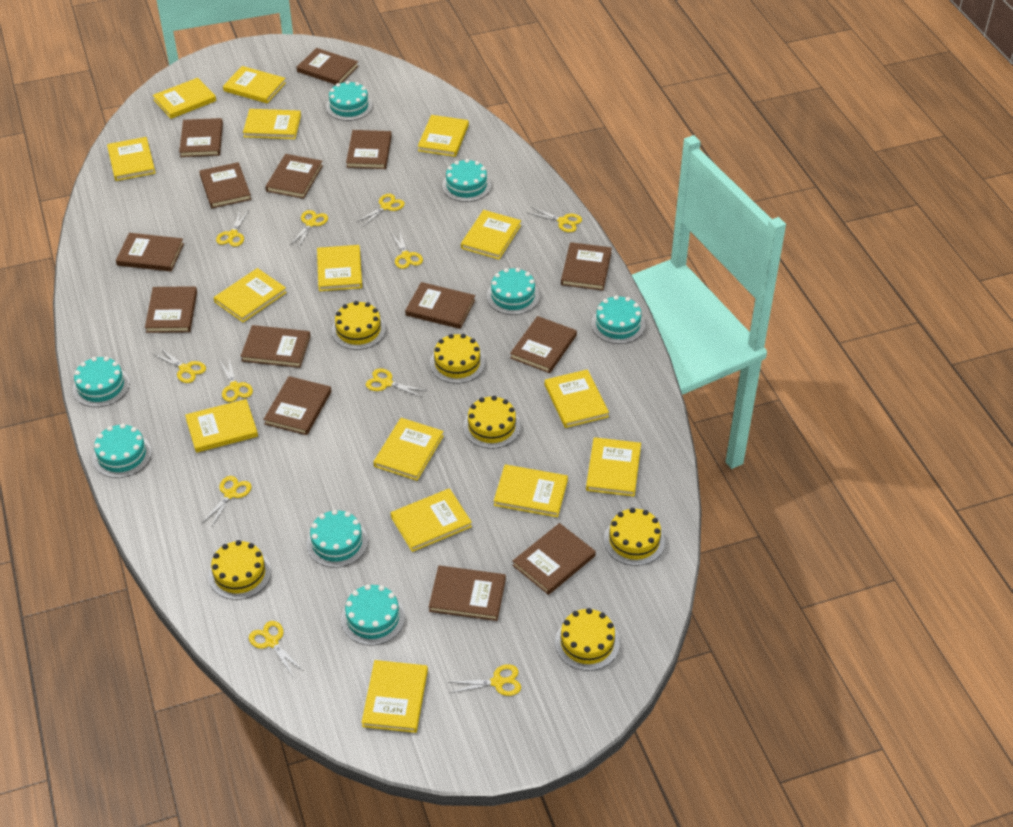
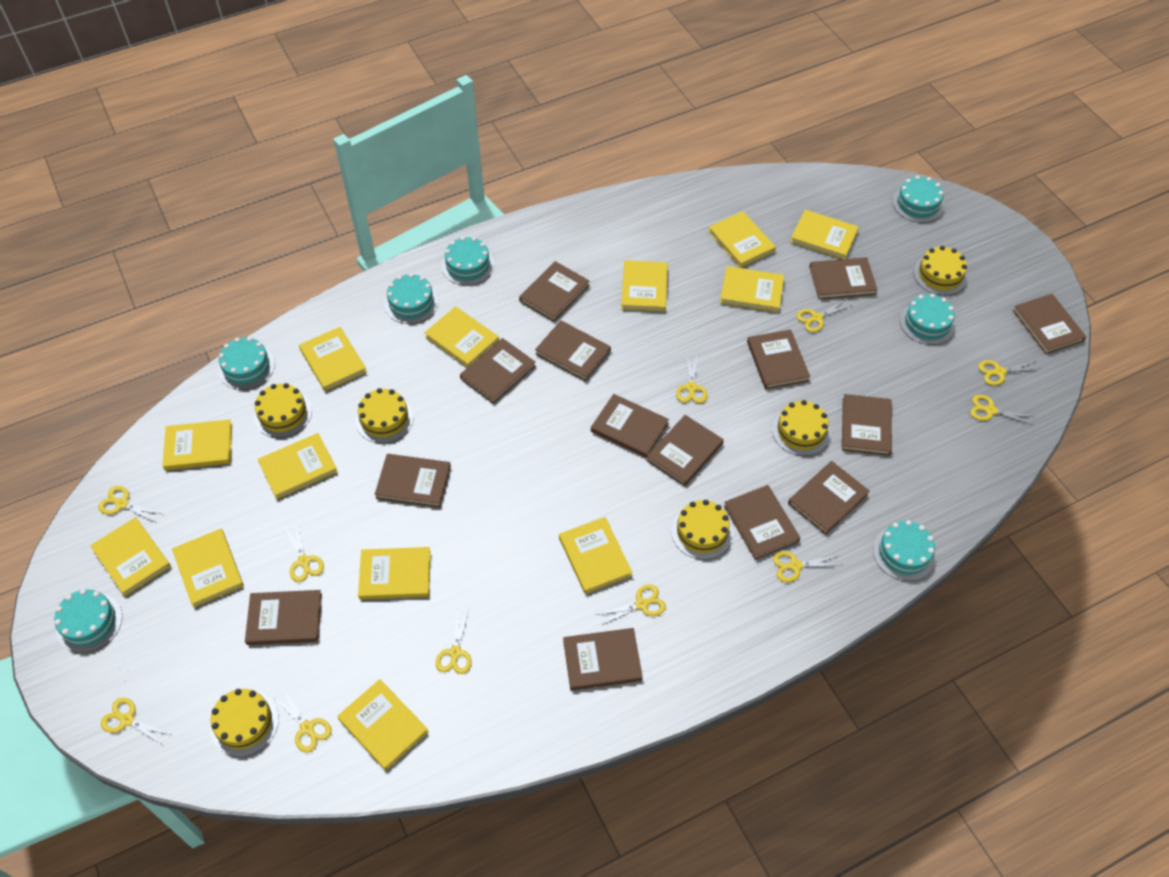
turquoise cake: 8 -> 7
yellow book: 15 -> 13

